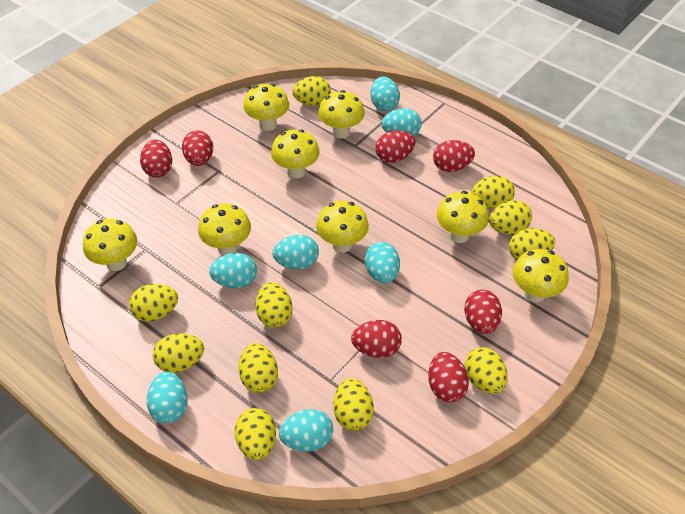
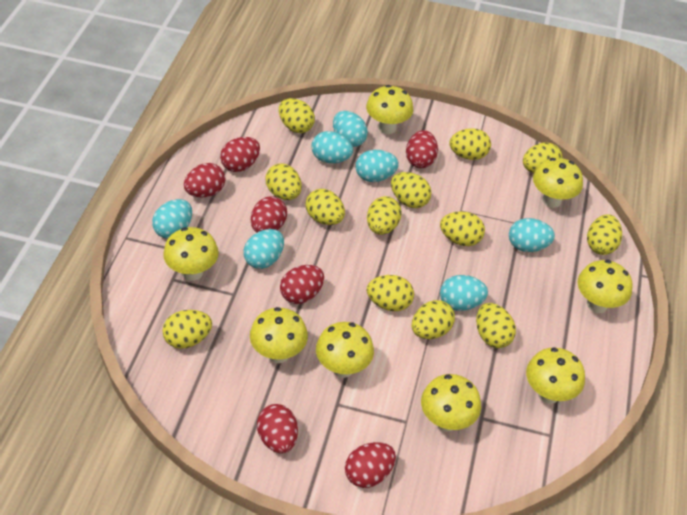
yellow egg: 11 -> 13

